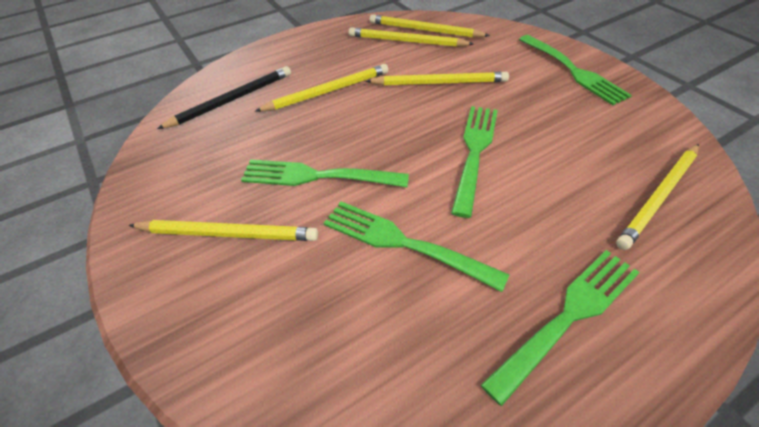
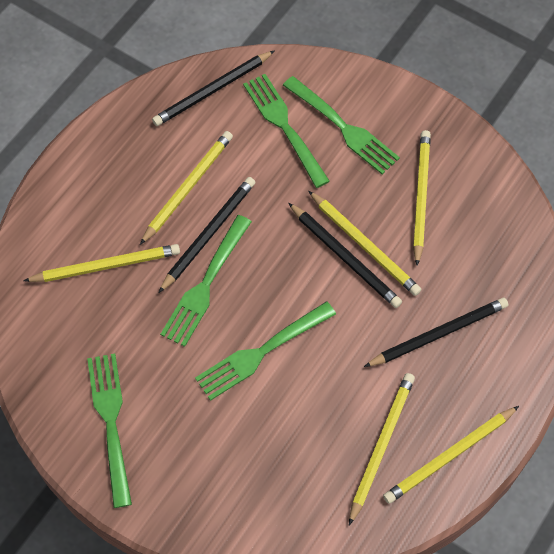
black pencil: 1 -> 4

